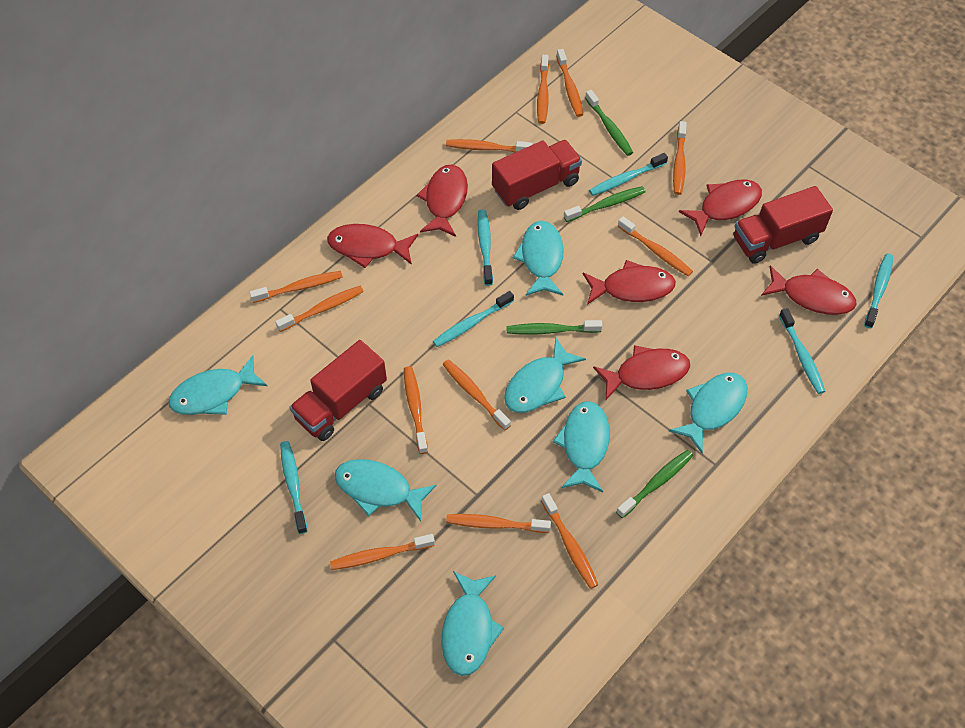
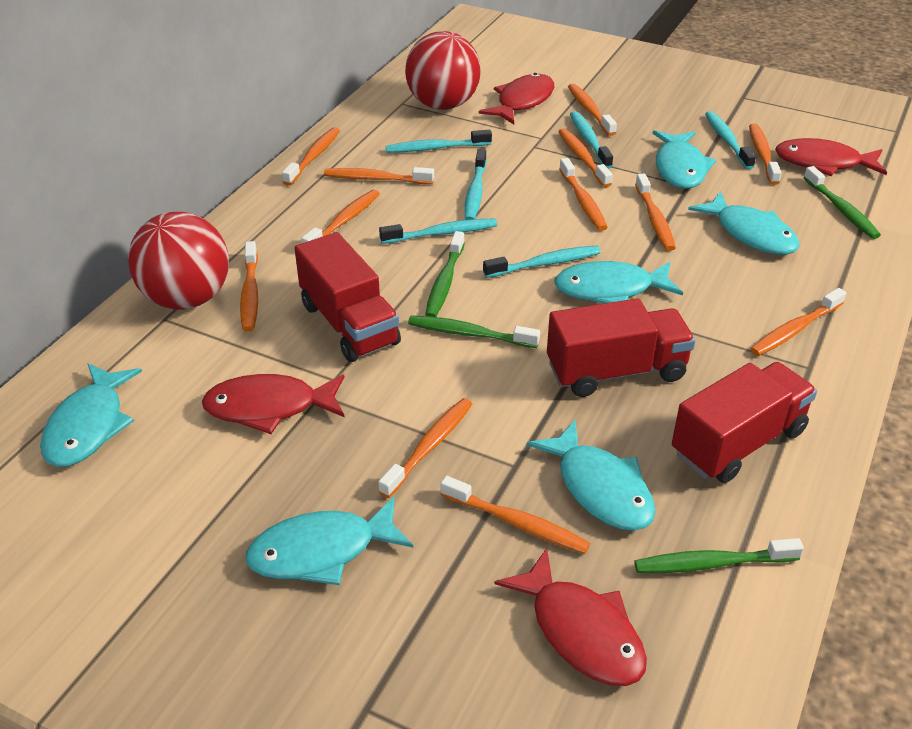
red ball: 0 -> 2
red fish: 6 -> 4
turquoise fish: 7 -> 6

